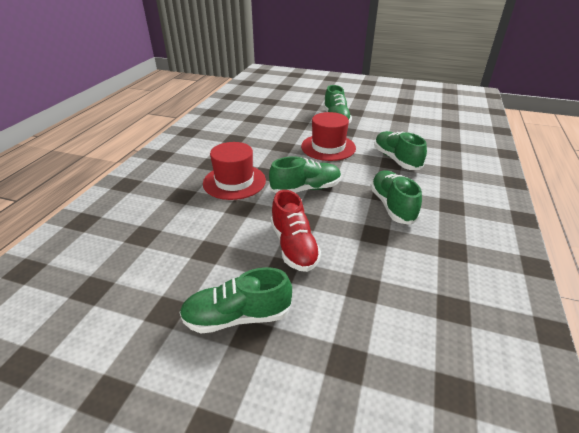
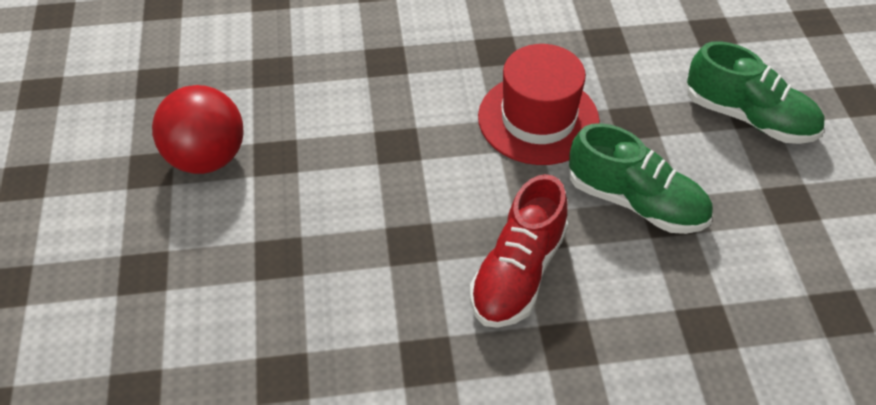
green shoe: 5 -> 2
red ball: 0 -> 1
red hat: 2 -> 1

